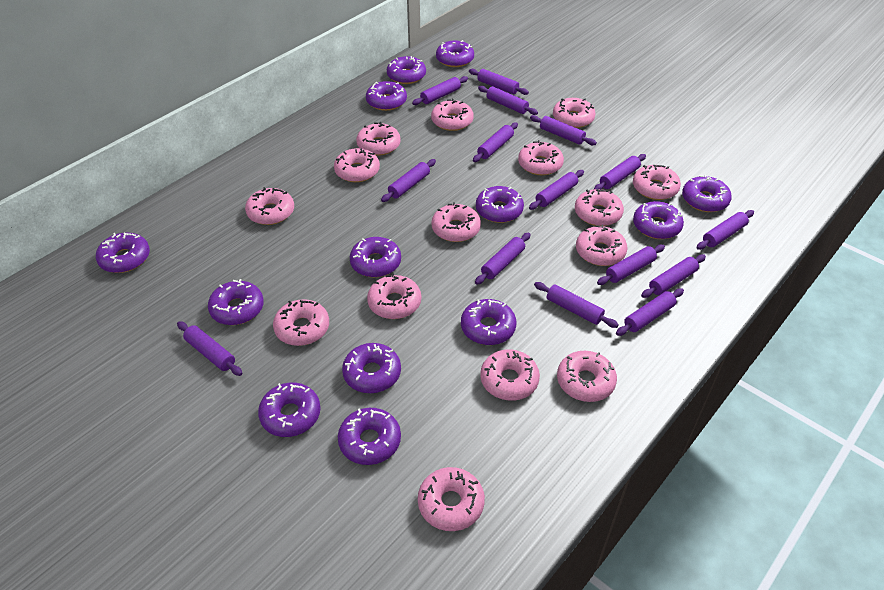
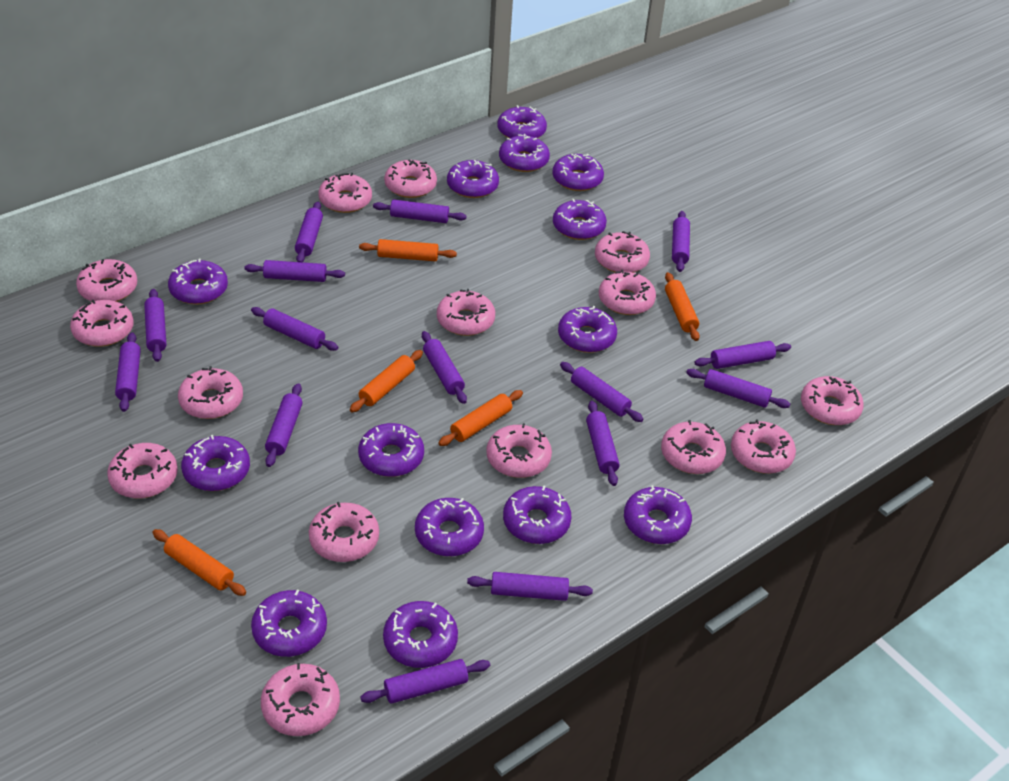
orange rolling pin: 0 -> 5
purple donut: 13 -> 14

